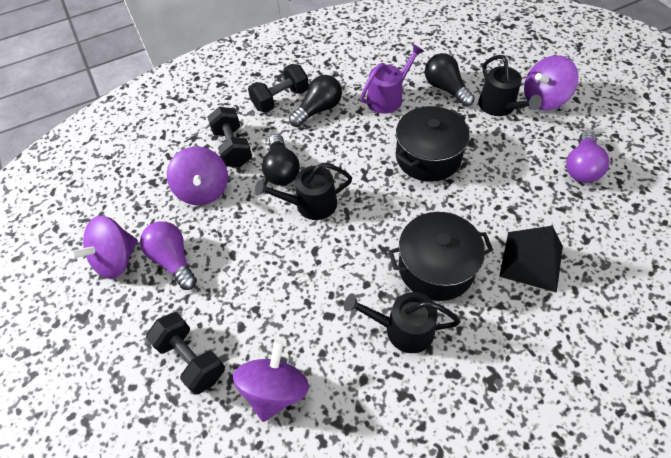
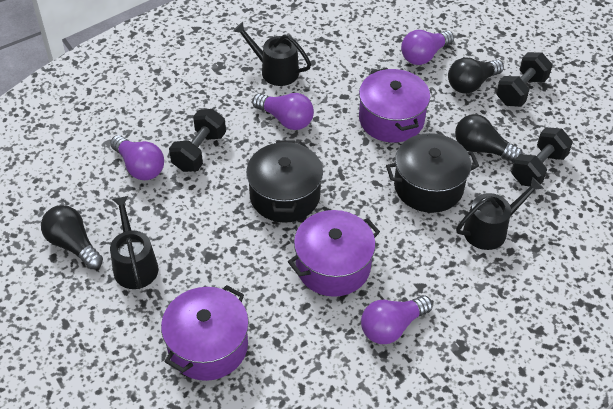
black pyramid: 1 -> 0
purple light bulb: 2 -> 4
purple pot: 0 -> 3
purple spinning top: 4 -> 0
purple watering can: 1 -> 0

